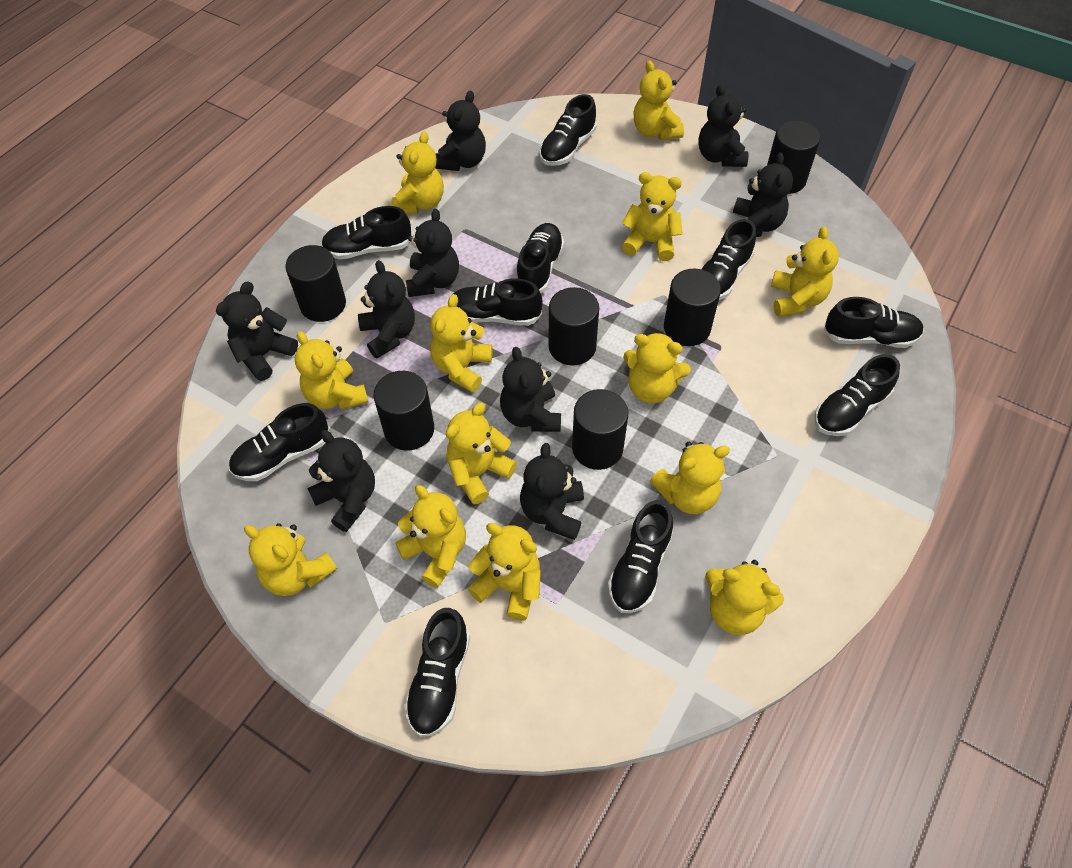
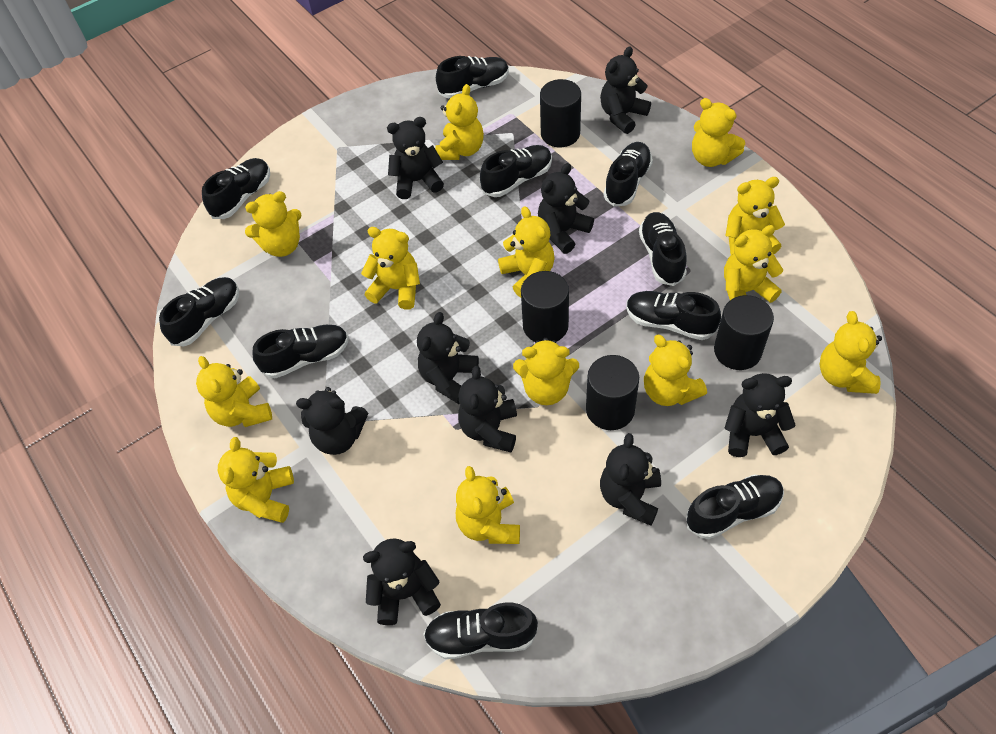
black cylinder: 6 -> 4

